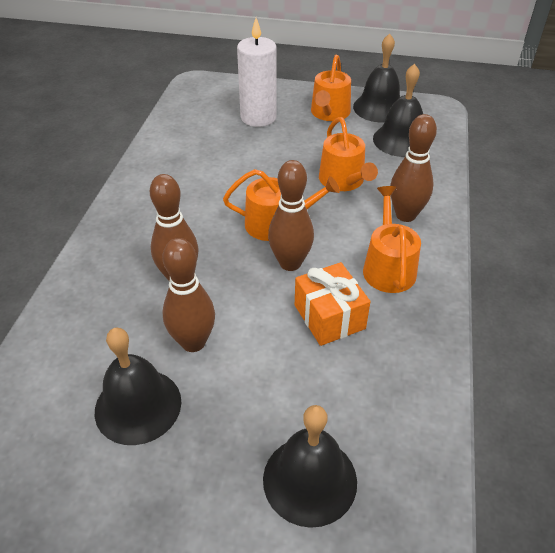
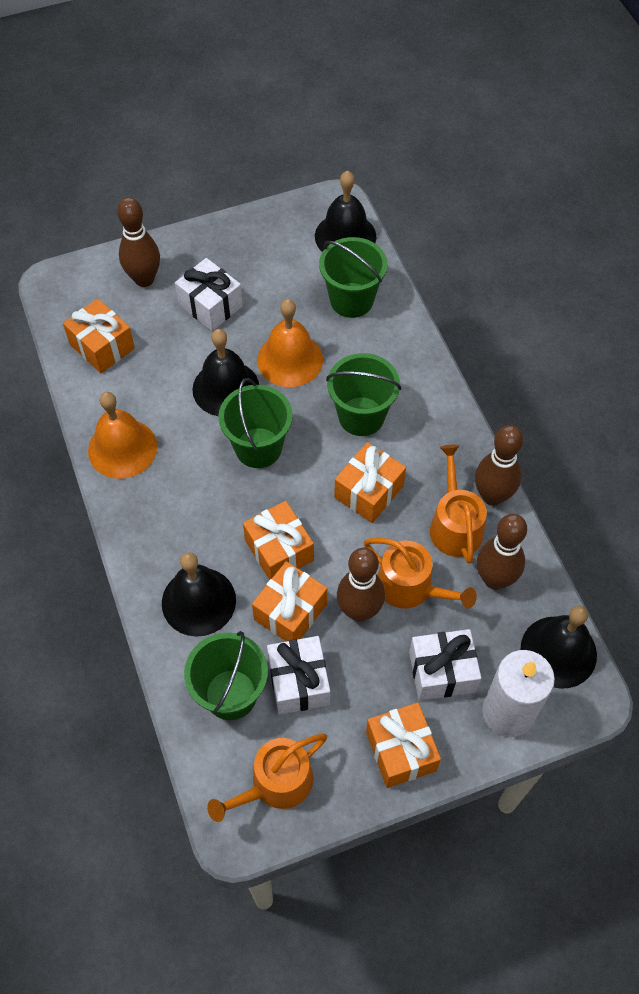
green bucket: 0 -> 4
orange bell: 0 -> 2
orange gift: 1 -> 5
orange watering can: 4 -> 3
white gift: 0 -> 3

